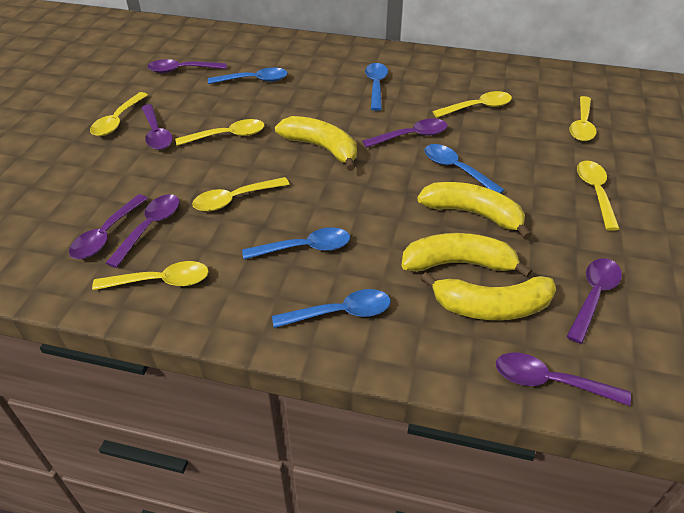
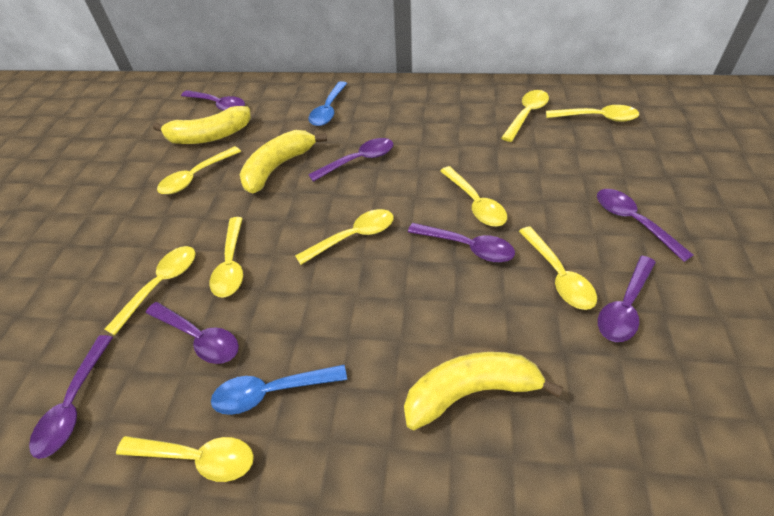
blue spoon: 5 -> 2
yellow banana: 4 -> 3
yellow spoon: 7 -> 9

